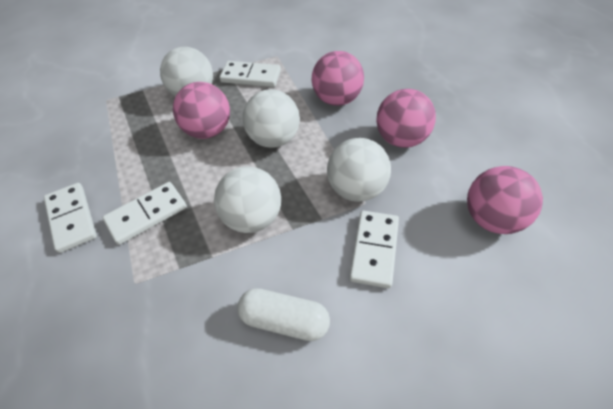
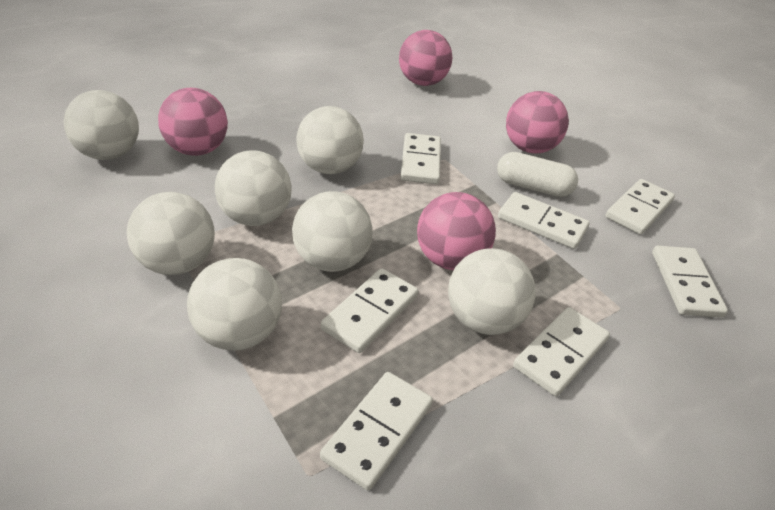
white ball: 4 -> 7
white domino: 4 -> 7

